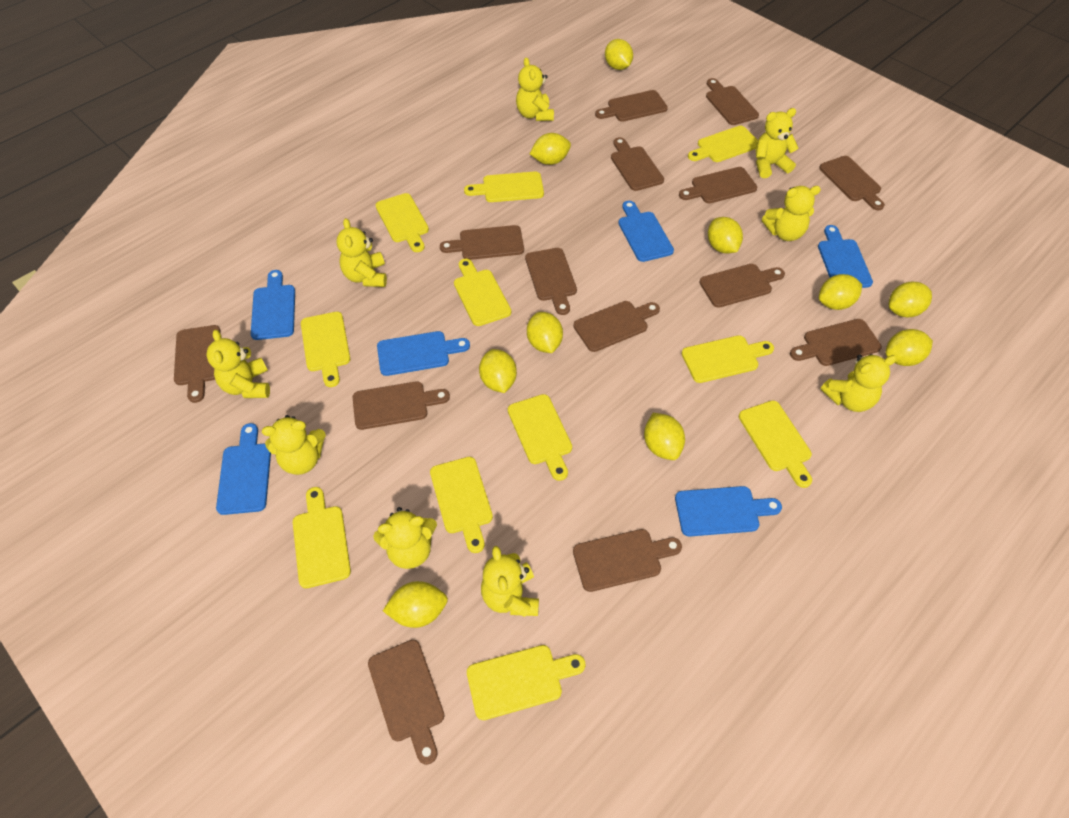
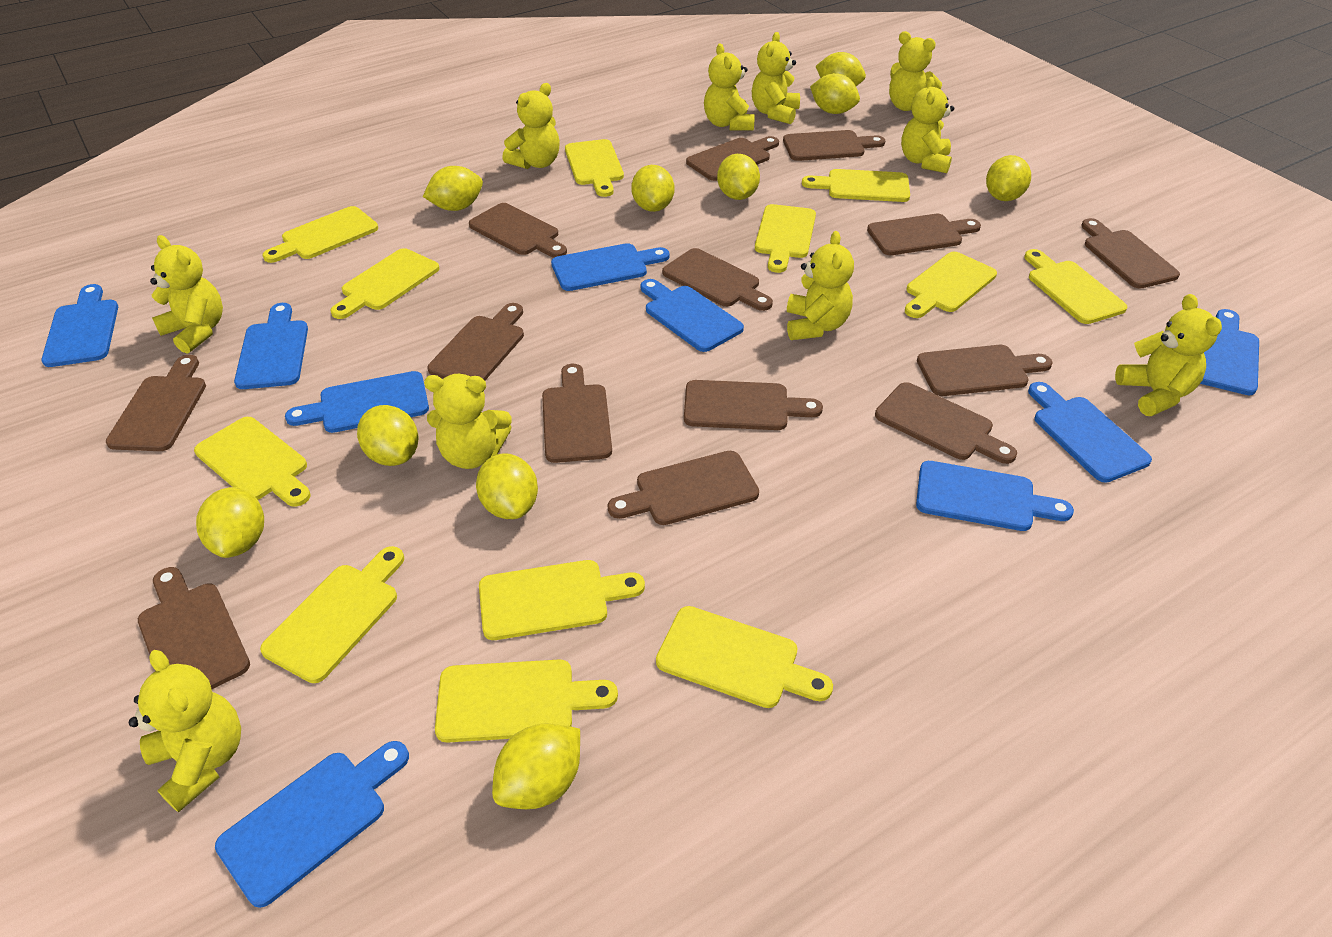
blue cutting board: 6 -> 9
yellow cutting board: 11 -> 12
yellow teddy bear: 9 -> 10

